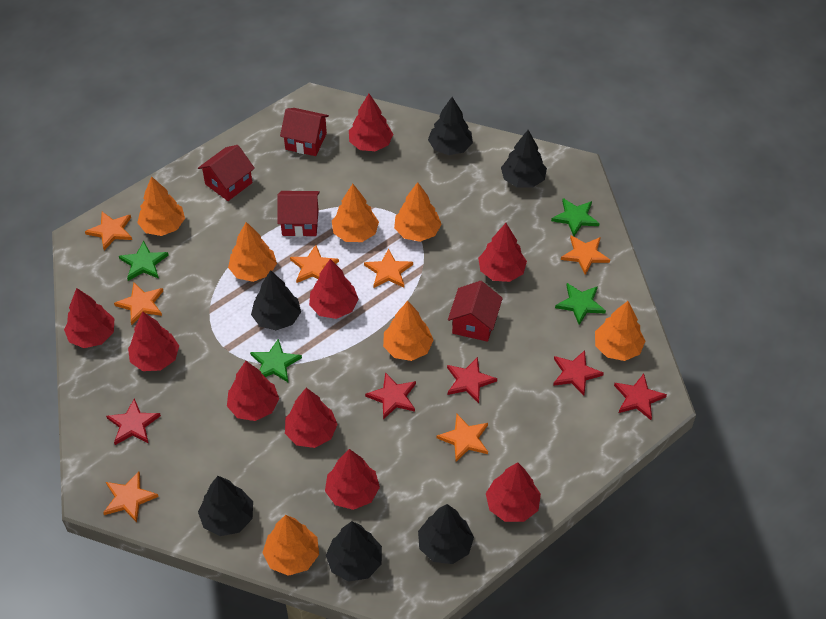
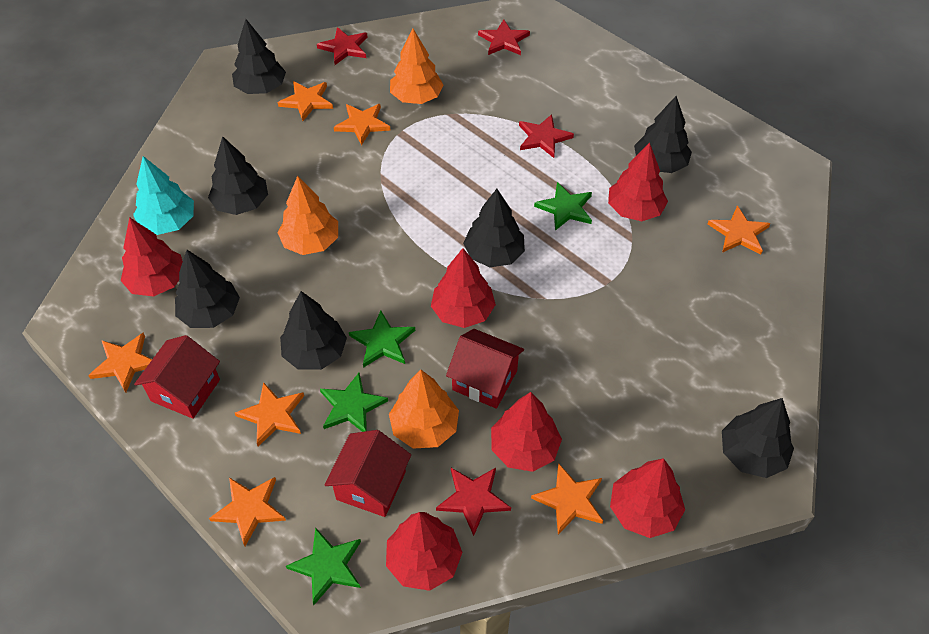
black tree: 6 -> 7
orange tree: 7 -> 3
red house: 4 -> 3
red star: 5 -> 4
red tree: 9 -> 6
turquoise tree: 0 -> 1

